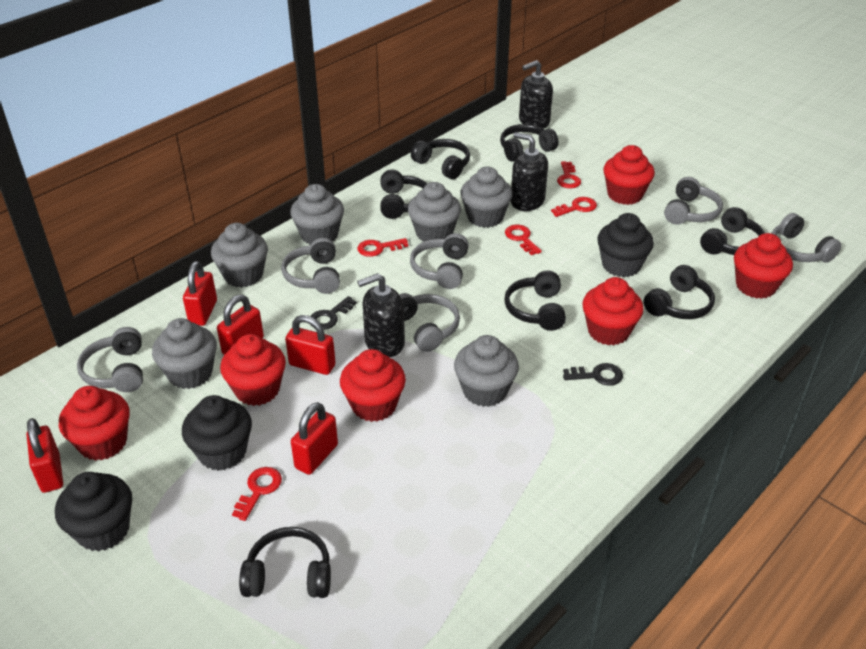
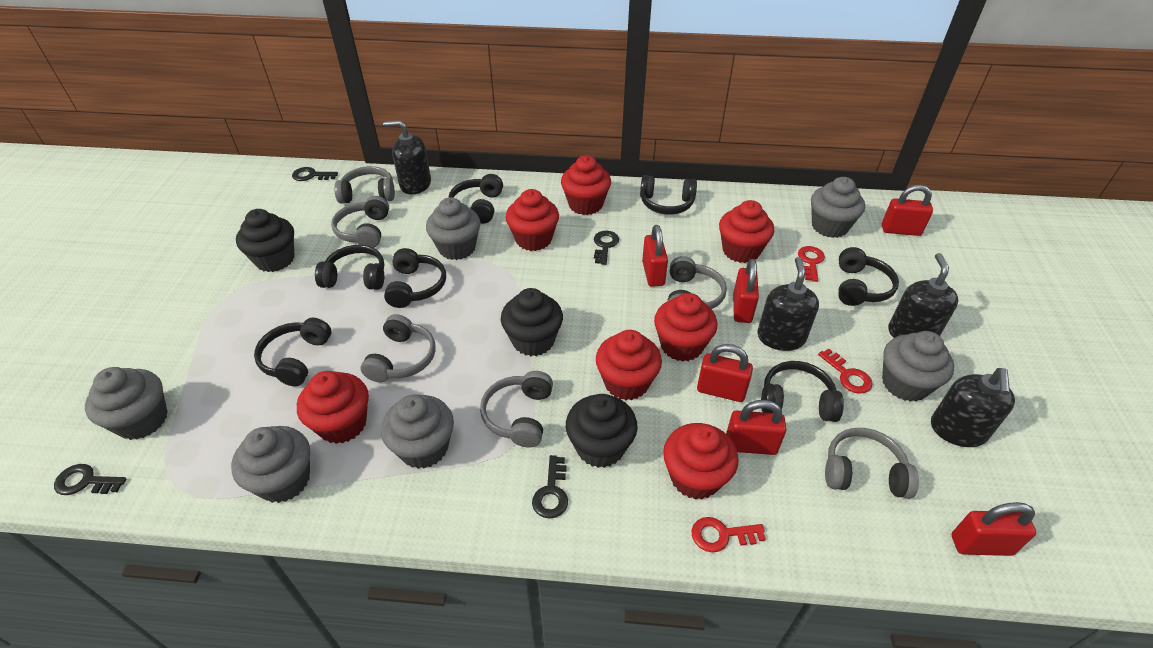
black key: 2 -> 4
black soap dispenser: 3 -> 4
red cupcake: 6 -> 7
red key: 5 -> 3
red padlock: 5 -> 6

